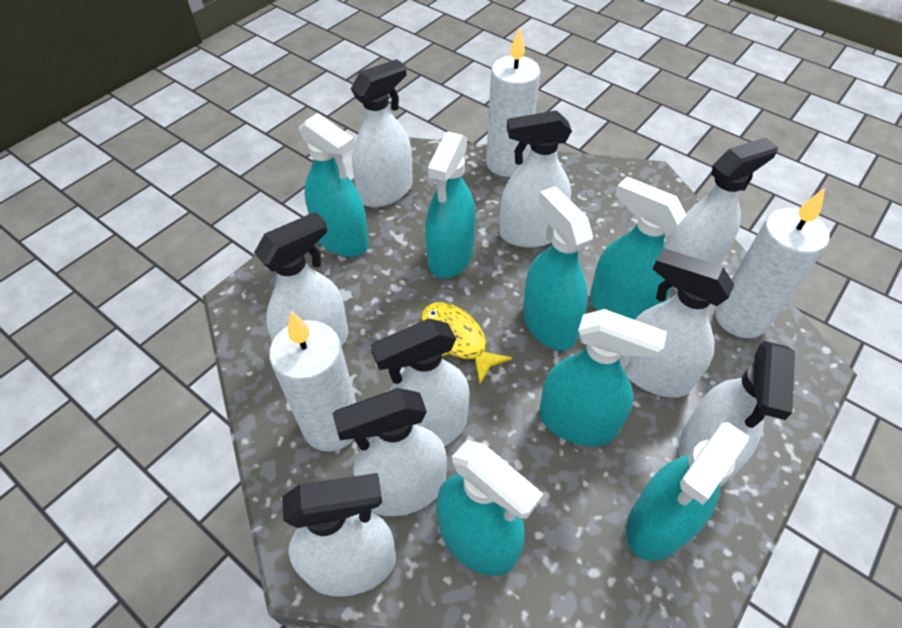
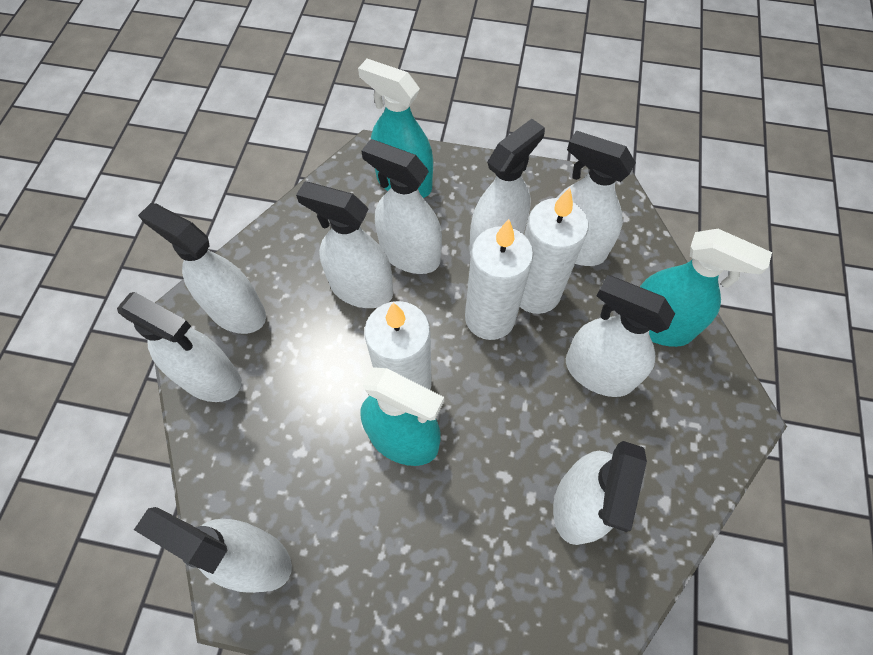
turquoise spray bottle: 7 -> 3
yellow fish: 1 -> 0

